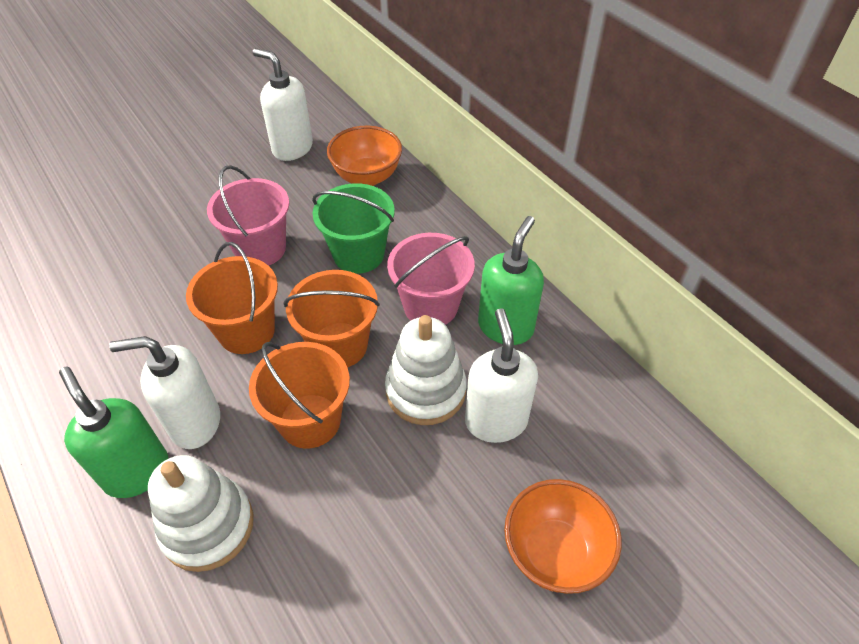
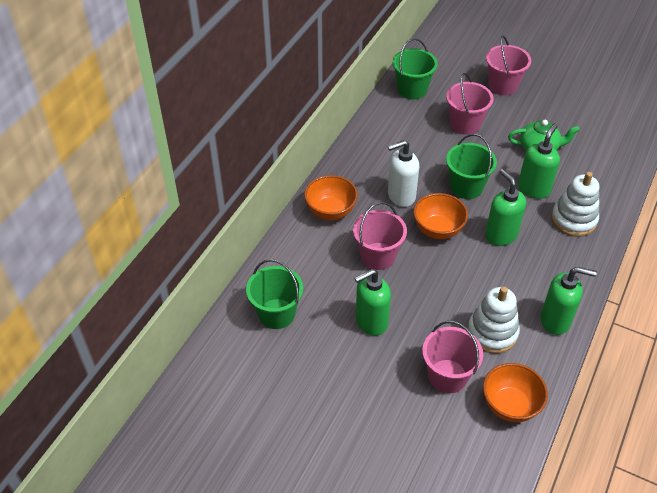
green bucket: 1 -> 3
green soap dispenser: 2 -> 4
green teapot: 0 -> 1
orange bowl: 2 -> 3
orange bucket: 3 -> 0
pink bucket: 2 -> 4
white soap dispenser: 3 -> 1

